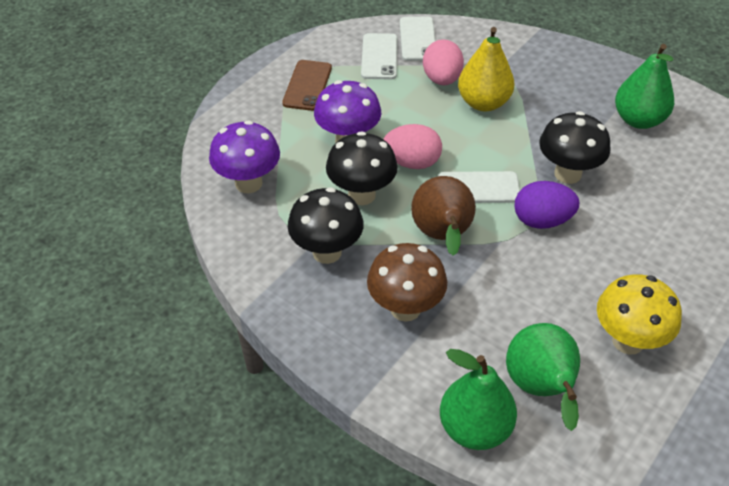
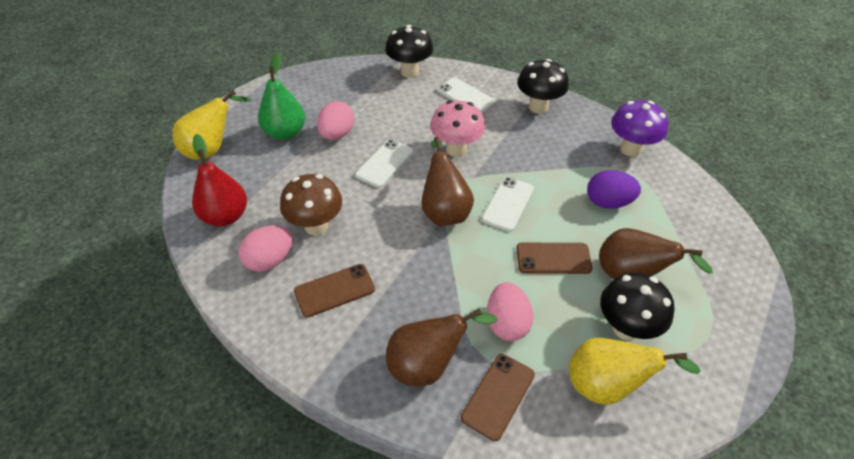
brown pear: 1 -> 3
brown phone: 1 -> 3
green pear: 3 -> 1
pink egg: 2 -> 3
pink mushroom: 0 -> 1
purple mushroom: 2 -> 1
red pear: 0 -> 1
yellow mushroom: 1 -> 0
yellow pear: 1 -> 2

